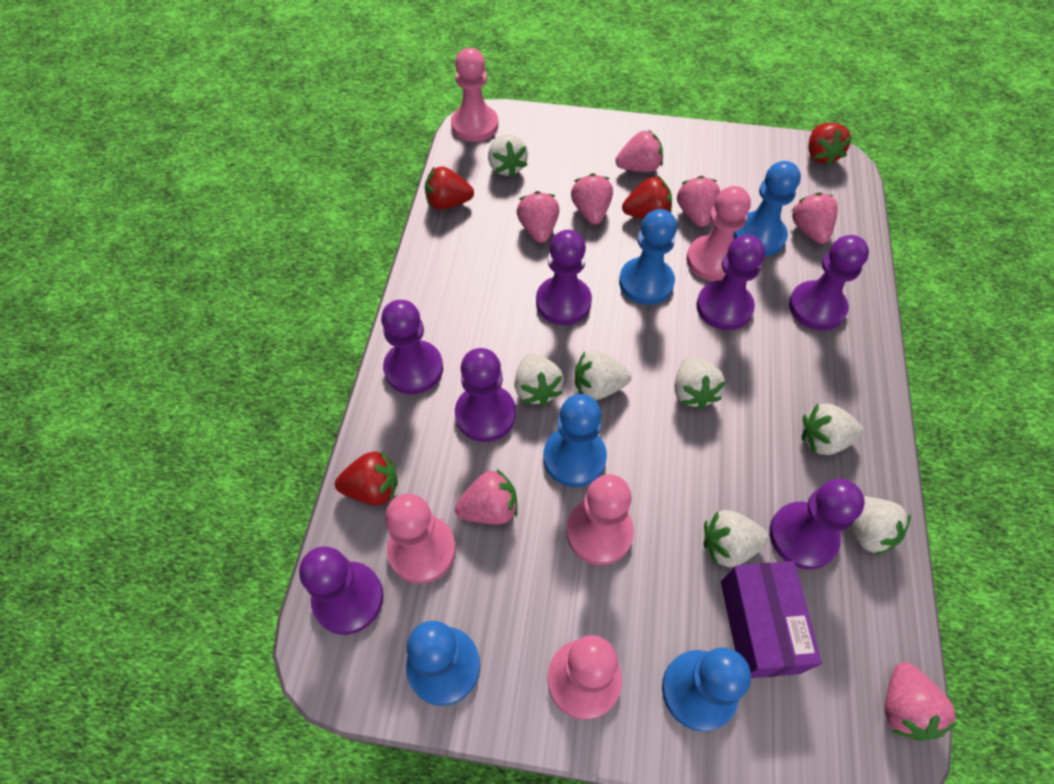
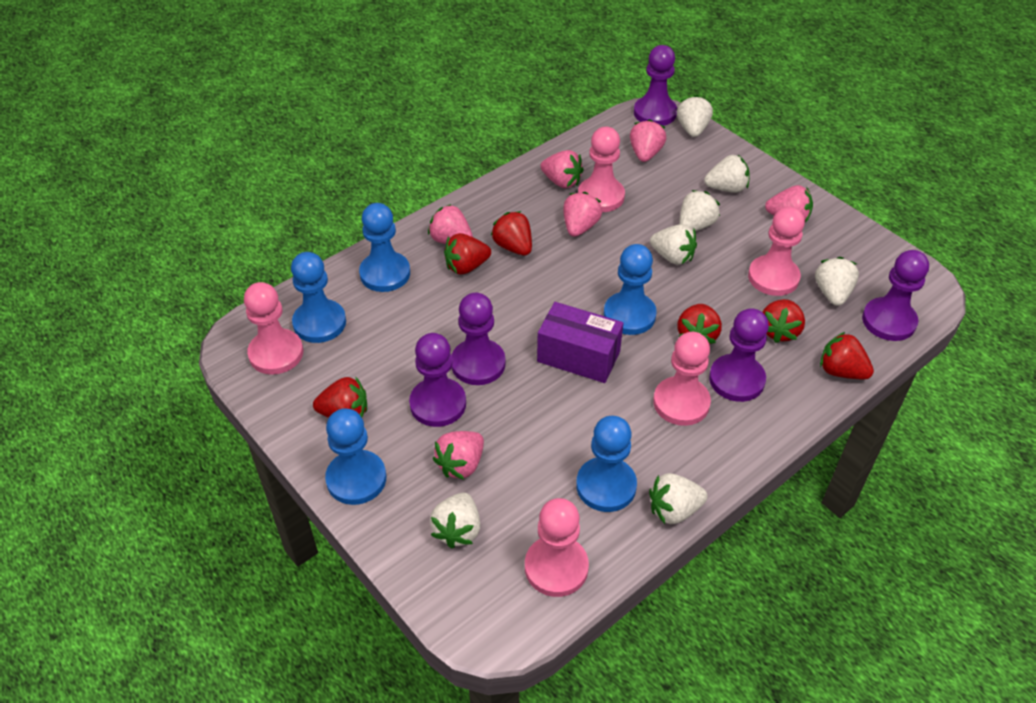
pink strawberry: 7 -> 6
purple pawn: 7 -> 5
red strawberry: 4 -> 6

